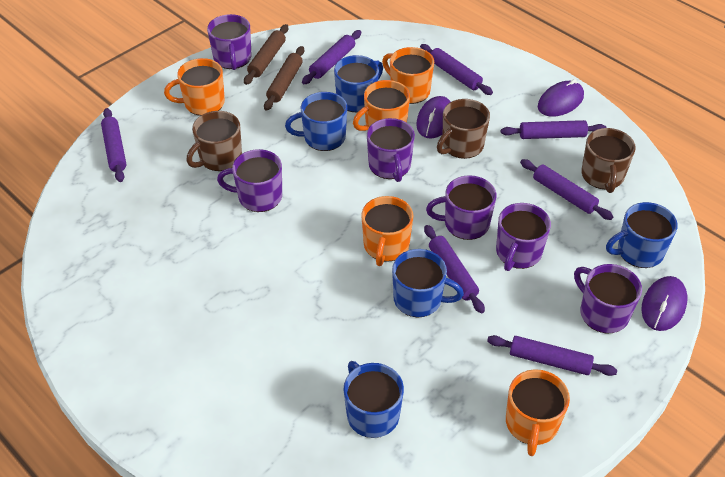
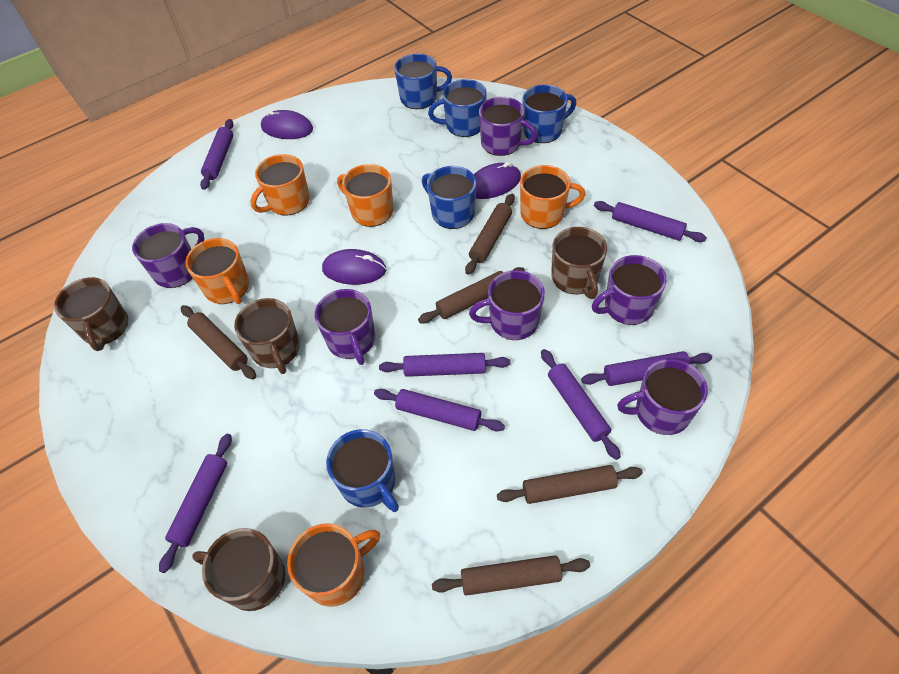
brown mug: 3 -> 4
brown rolling pin: 2 -> 5

